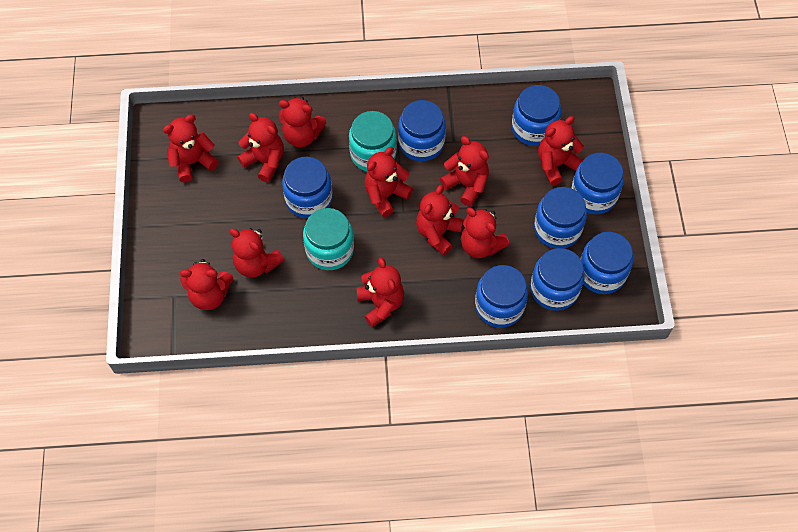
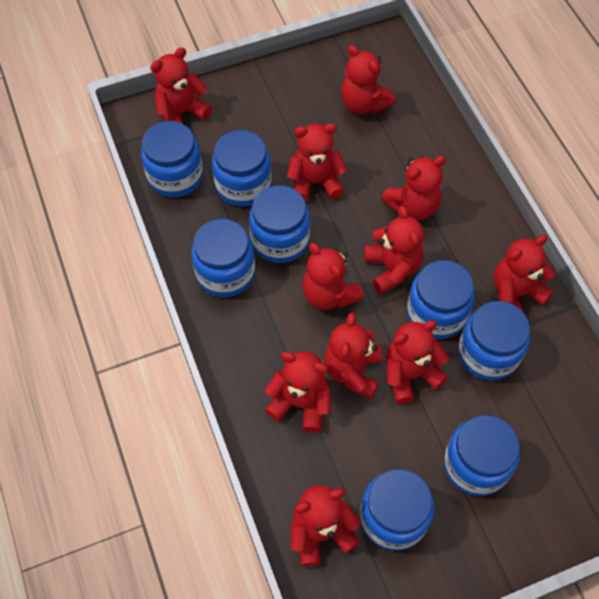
turquoise jar: 2 -> 0

